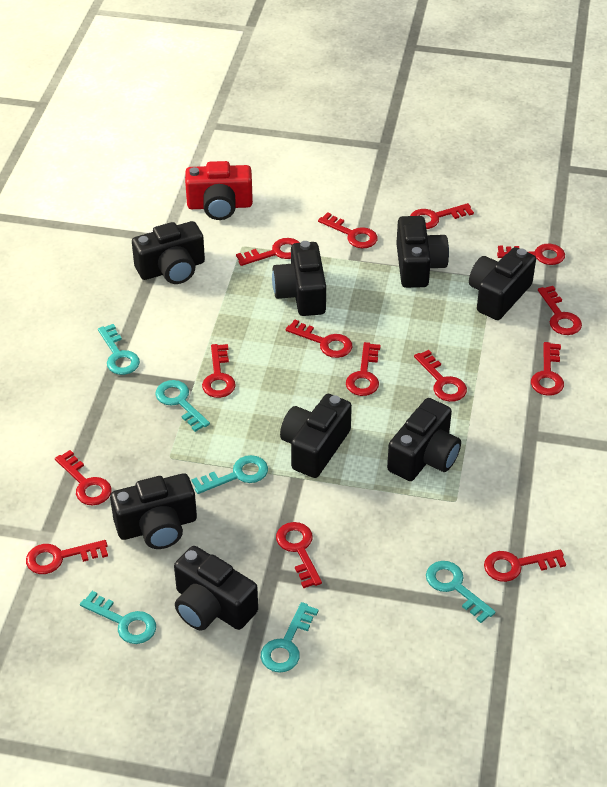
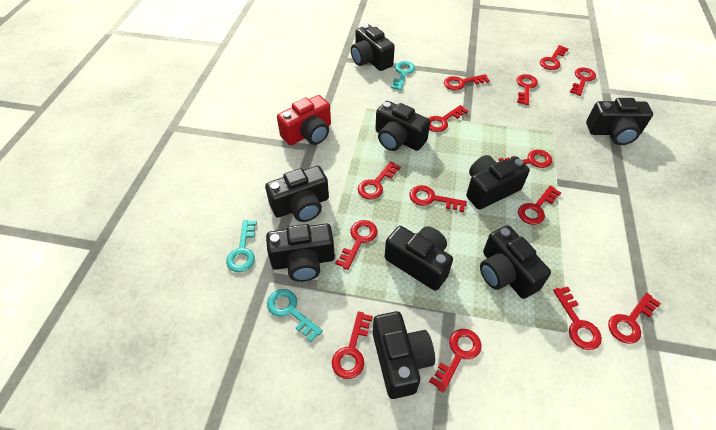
black camera: 8 -> 9
turquoise key: 6 -> 3

